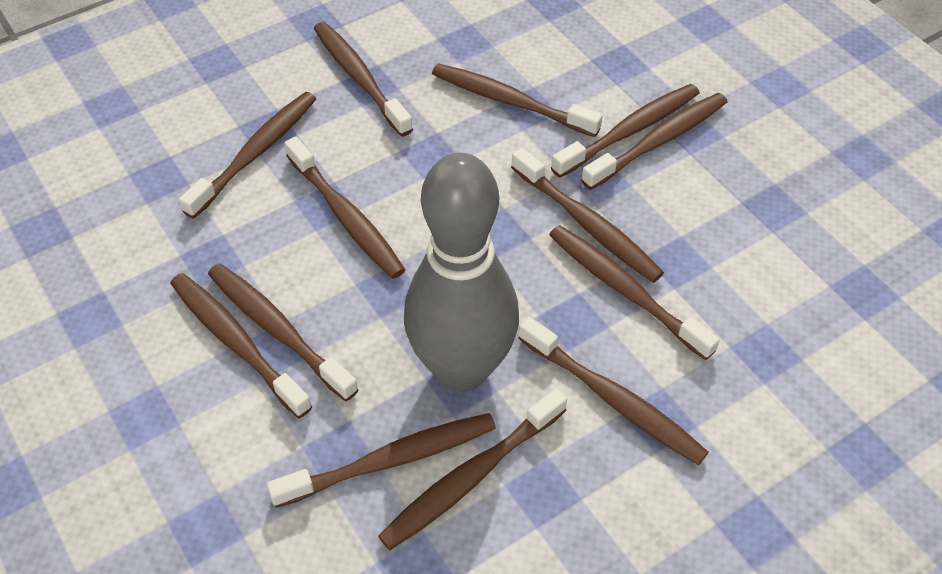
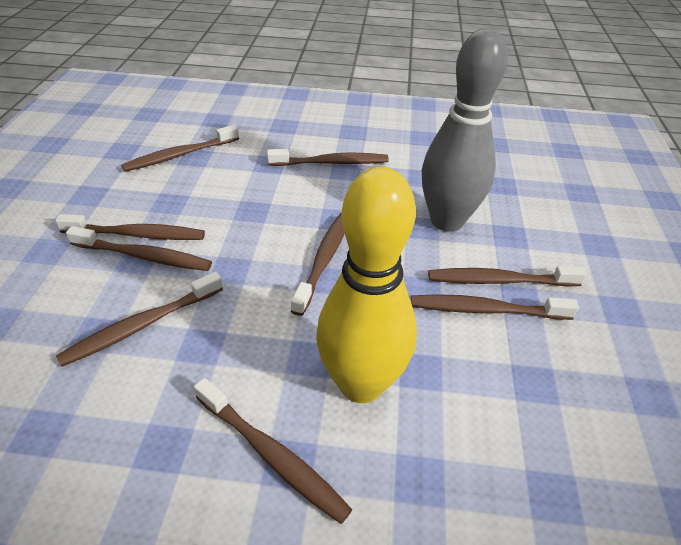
brown toothbrush: 13 -> 9
yellow bowling pin: 0 -> 1

